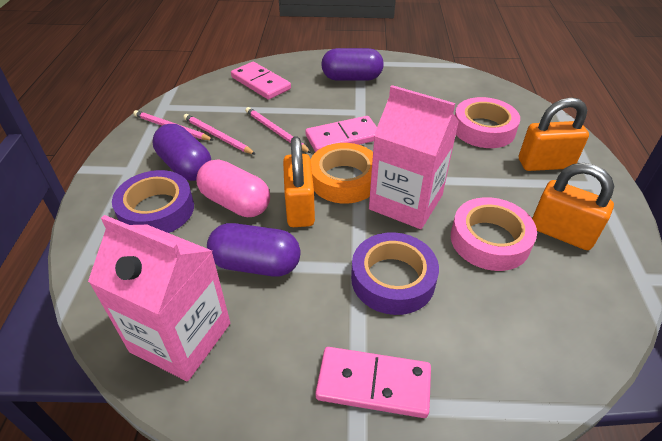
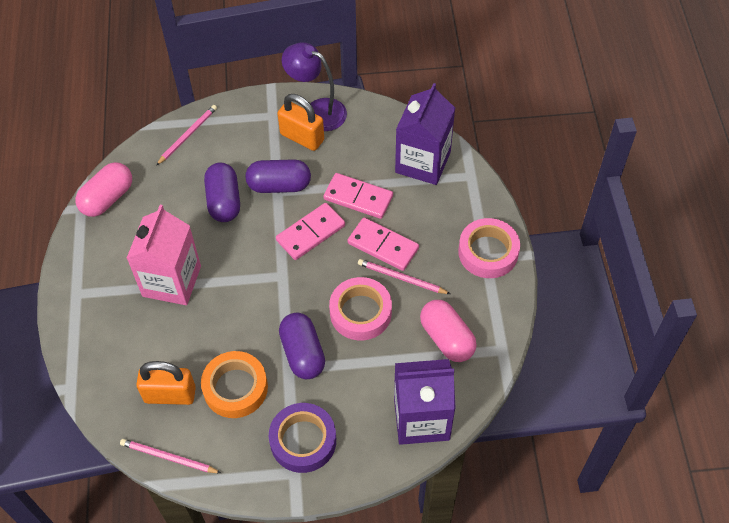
orange padlock: 3 -> 2
pink capsule: 1 -> 2
pink carton: 2 -> 1
purple carton: 0 -> 2
purple lamp: 0 -> 1
purple tape: 2 -> 1

